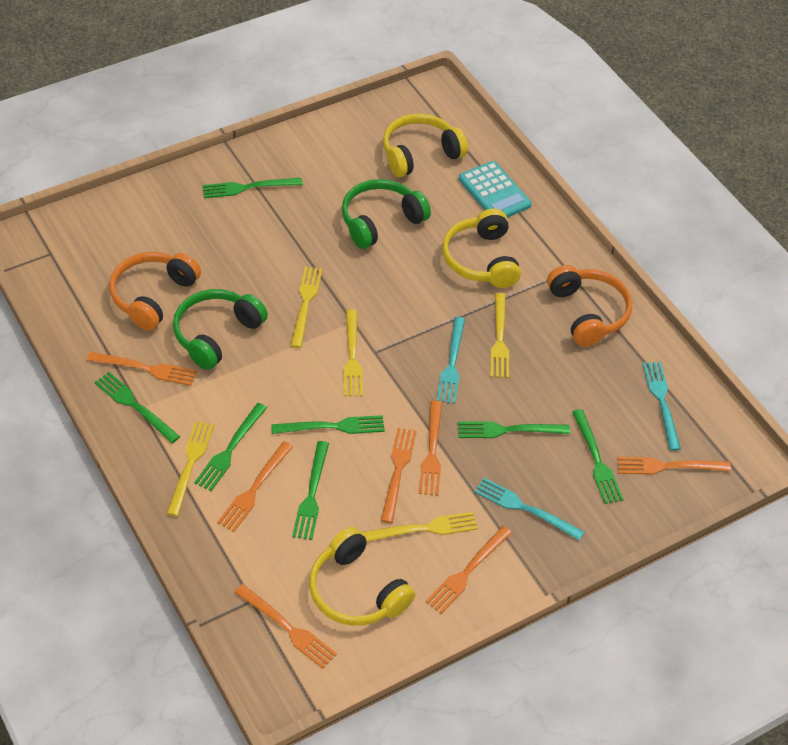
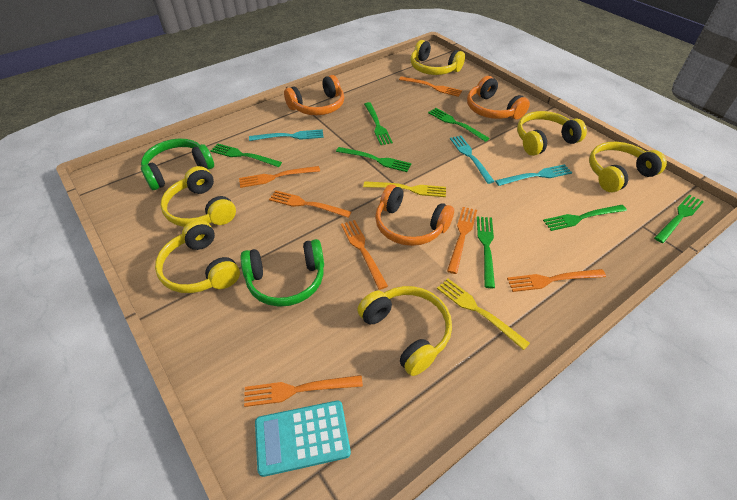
orange headphones: 2 -> 3
yellow fork: 5 -> 2
yellow headphones: 3 -> 6

